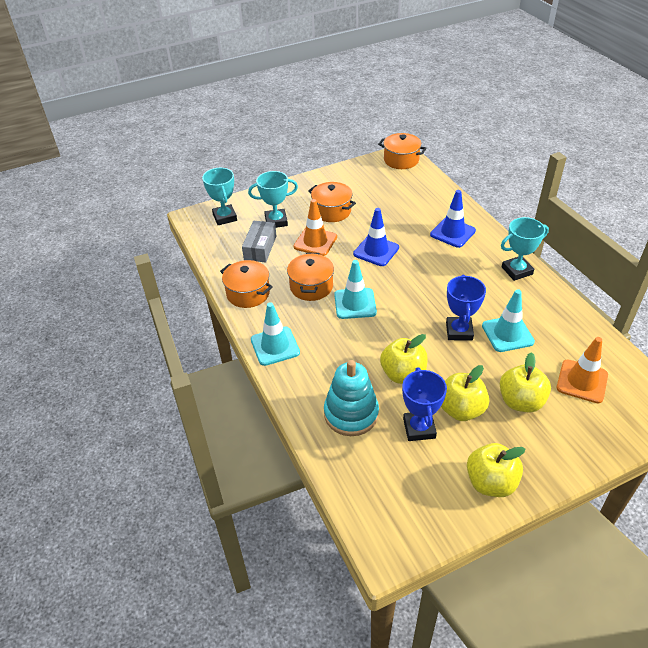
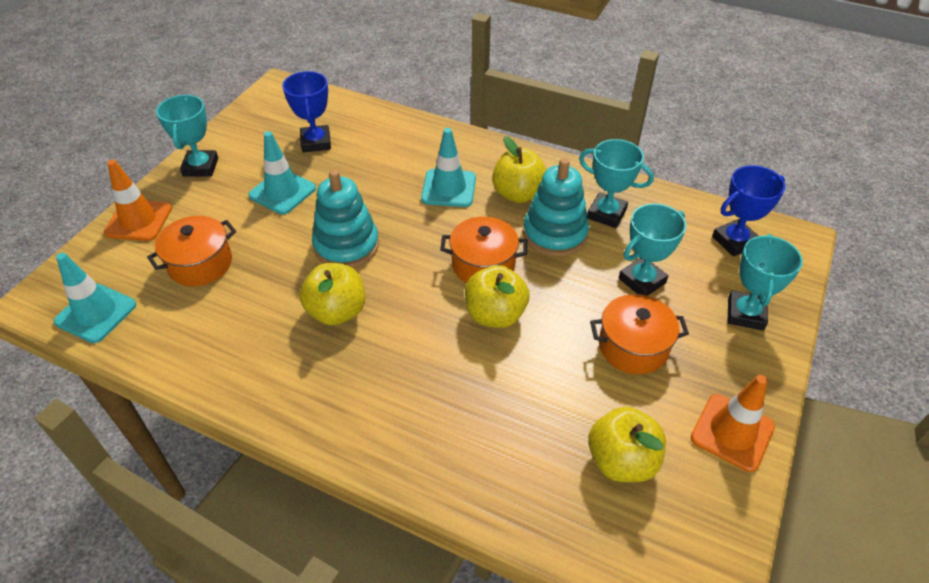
blue traffic cone: 2 -> 0
grey box: 1 -> 0
orange pot: 4 -> 3
turquoise stacking toy: 1 -> 2
turquoise trophy: 3 -> 4

